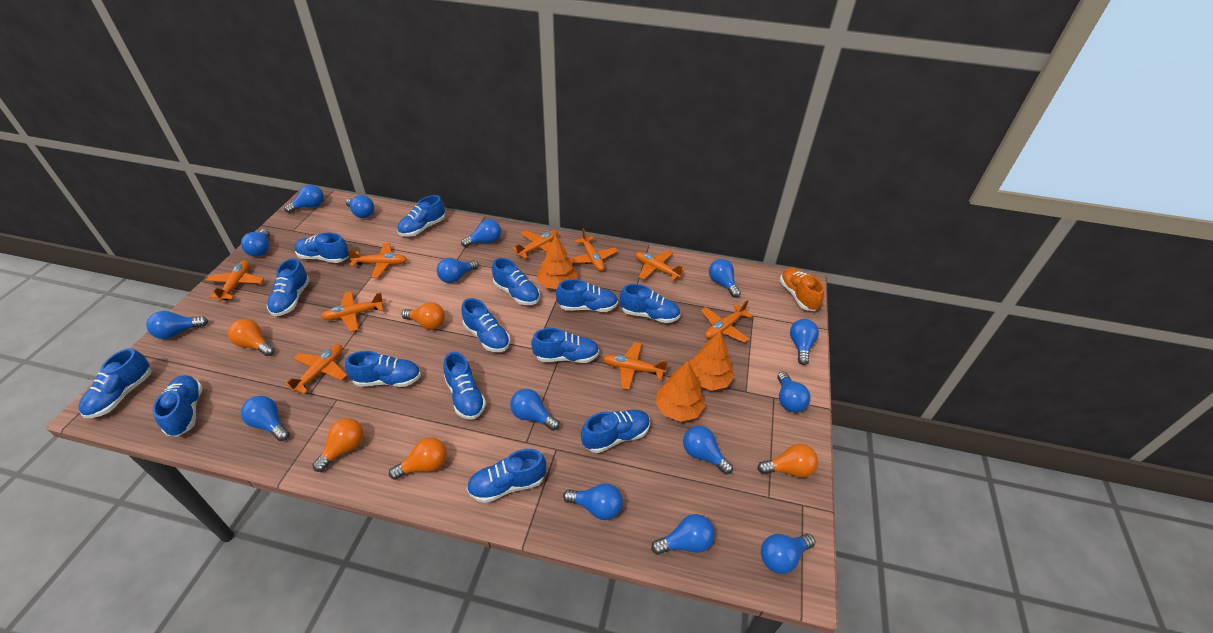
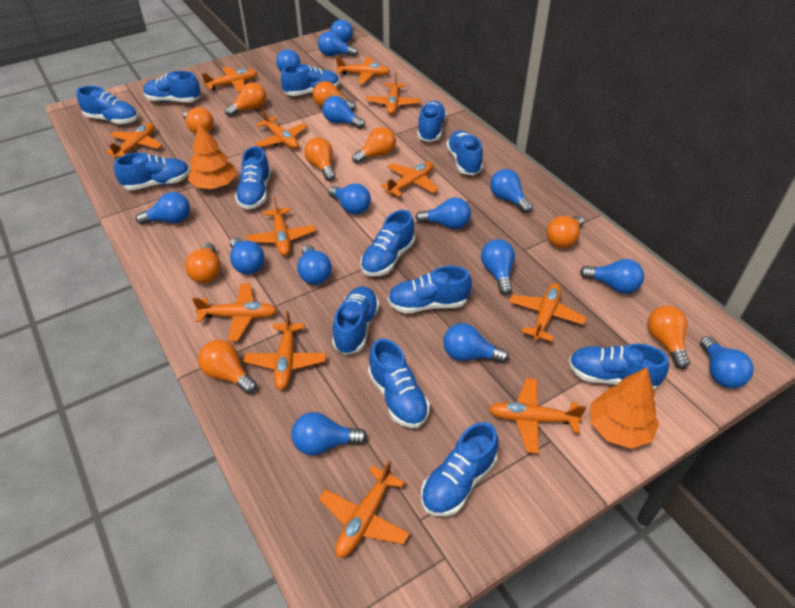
blue shoe: 14 -> 13
orange light bulb: 5 -> 9
orange plane: 9 -> 12
orange shoe: 1 -> 0
orange tree: 3 -> 2

